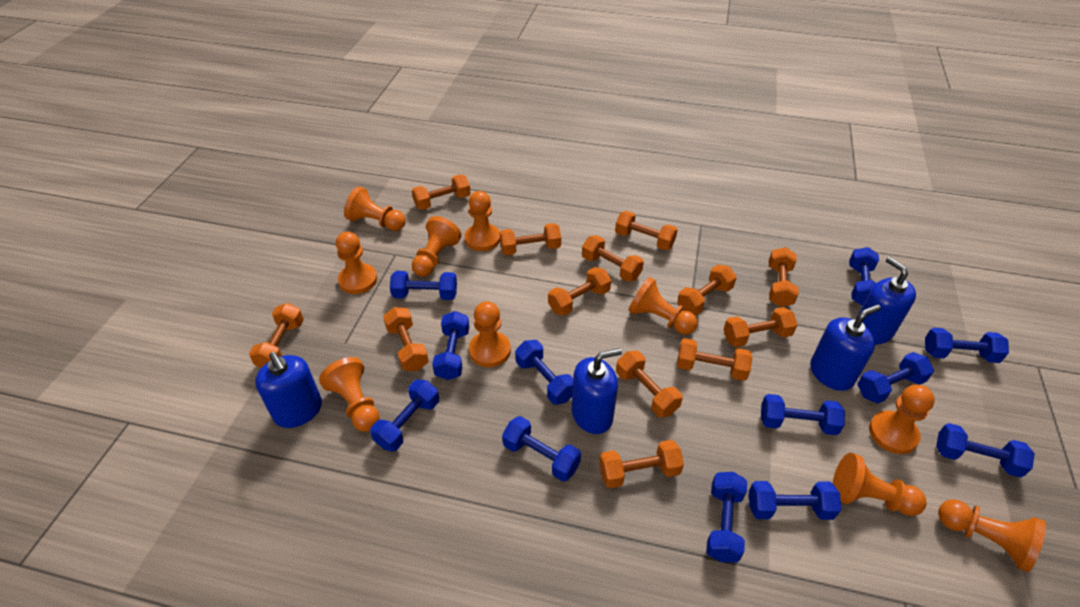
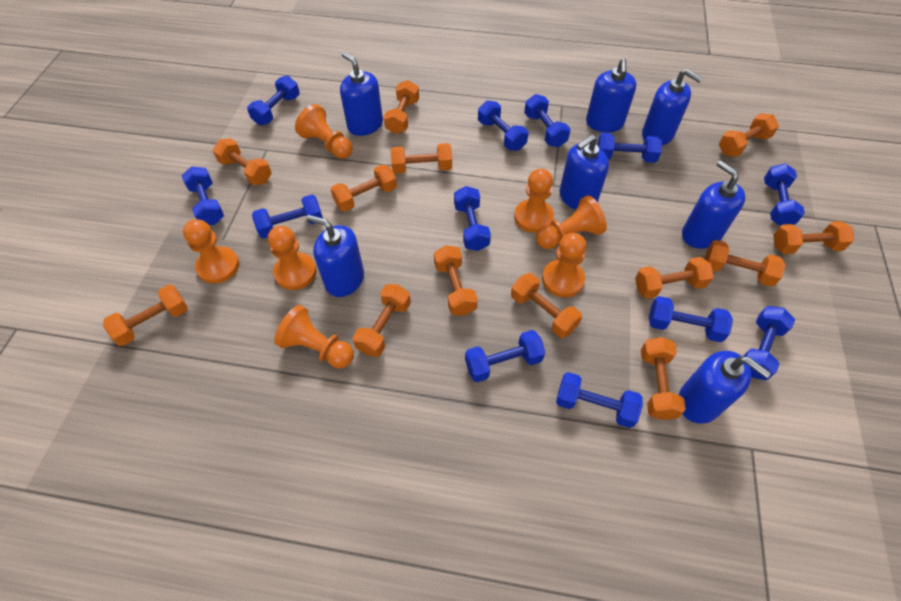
blue soap dispenser: 4 -> 7
orange pawn: 10 -> 7

